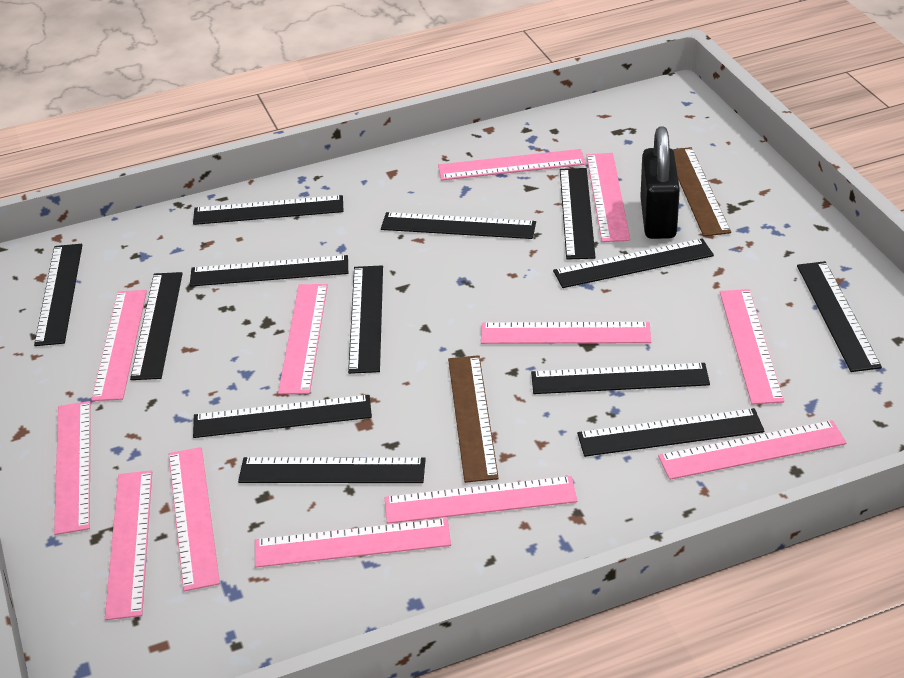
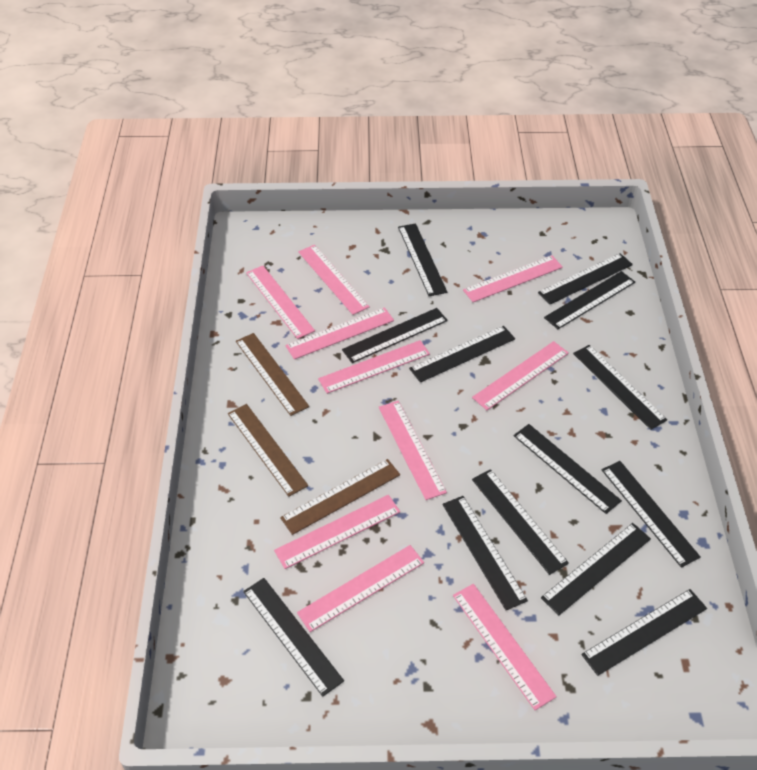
black padlock: 1 -> 0
brown ruler: 2 -> 3
pink ruler: 12 -> 10

